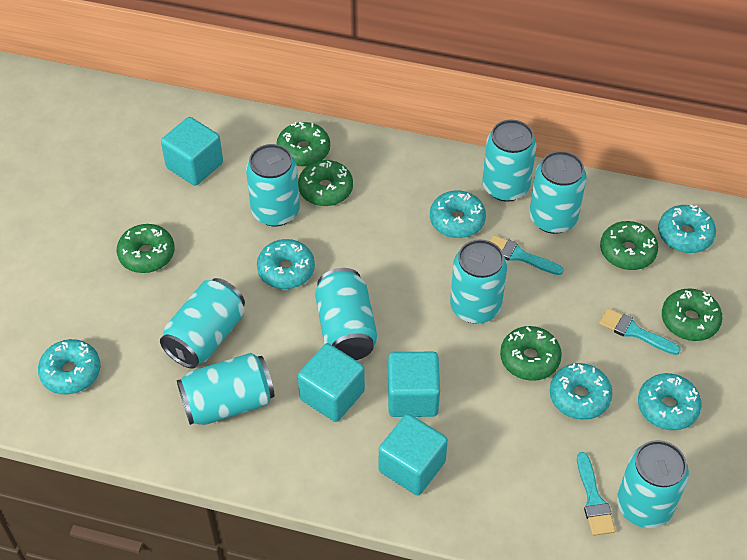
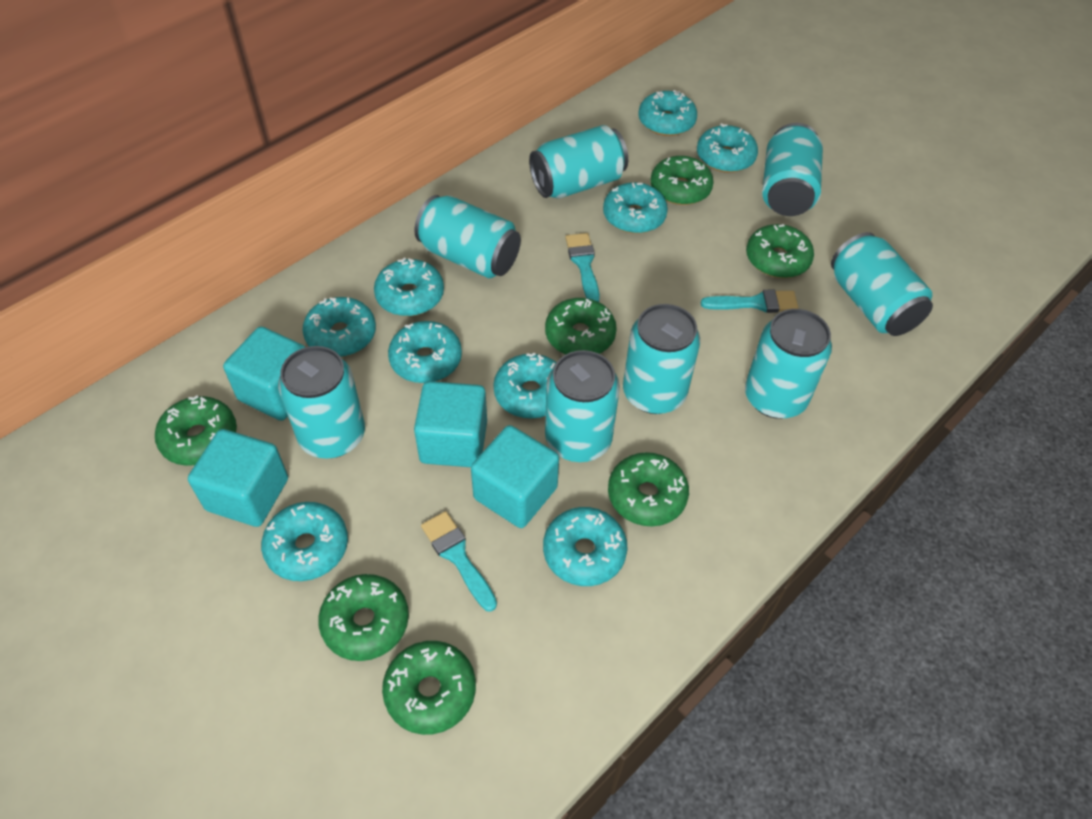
green donut: 6 -> 7
turquoise donut: 6 -> 9

